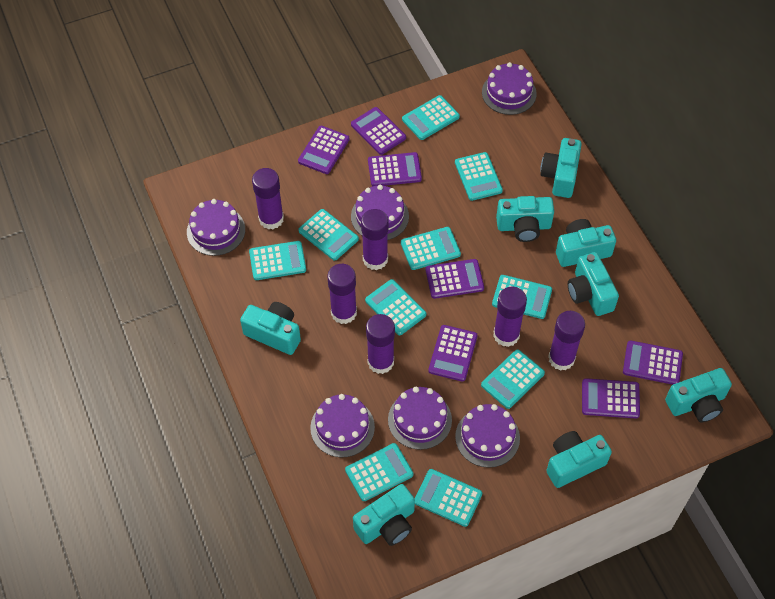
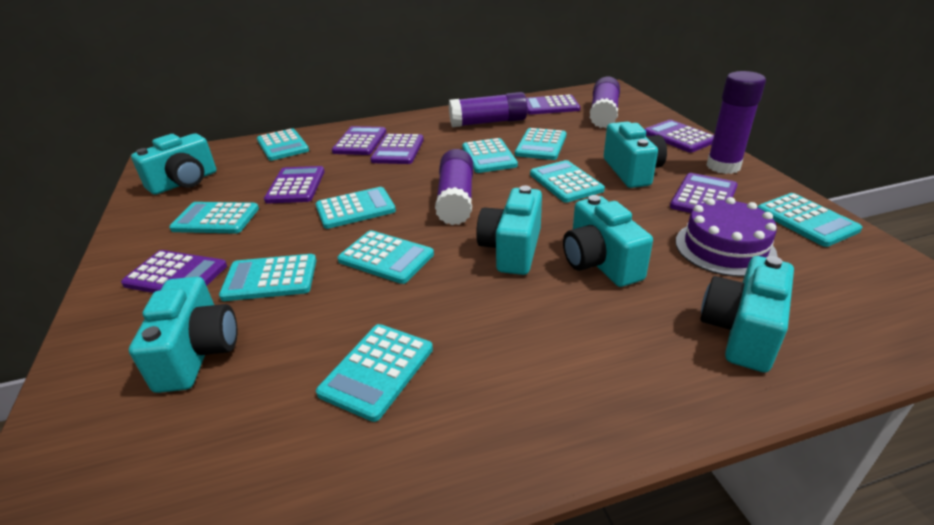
purple cake: 6 -> 1
purple glue stick: 6 -> 4
turquoise camera: 8 -> 6

